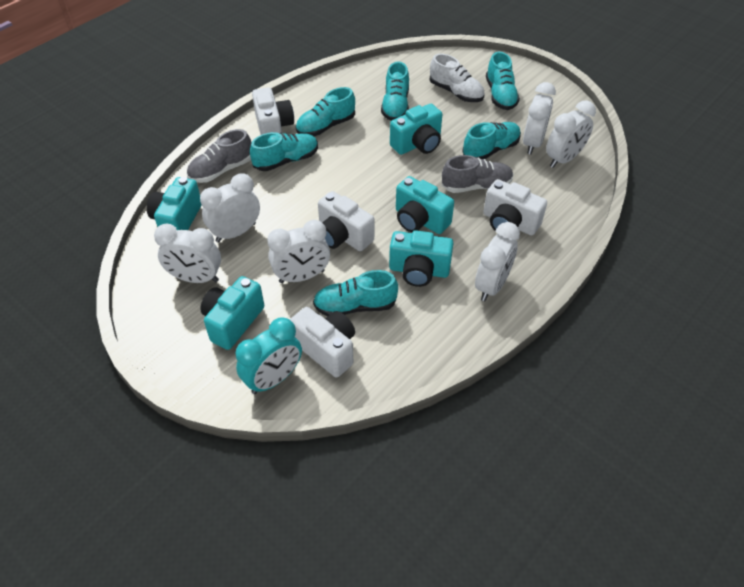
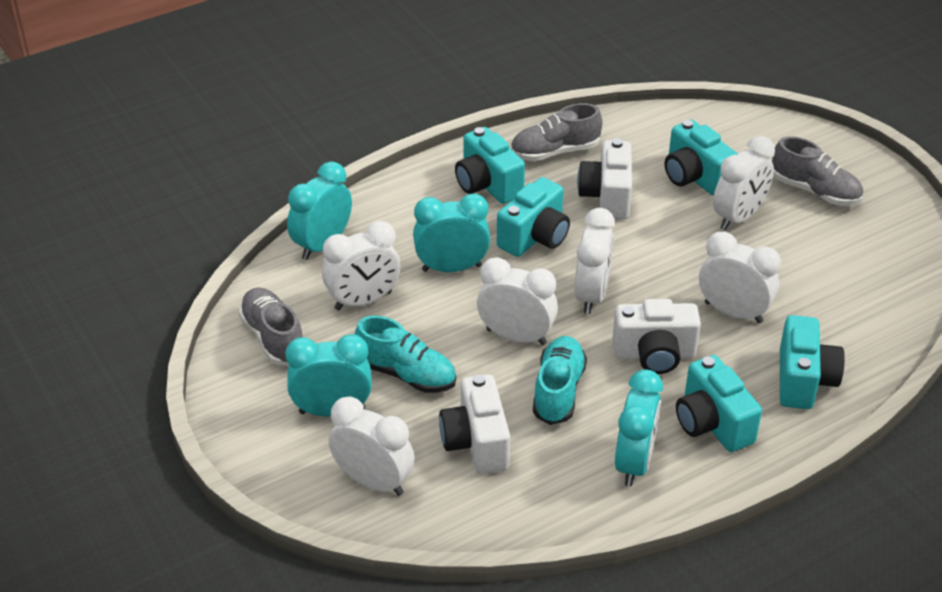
grey shoe: 2 -> 3
turquoise clock: 1 -> 4
turquoise shoe: 6 -> 2
white camera: 4 -> 3
white shoe: 1 -> 0

